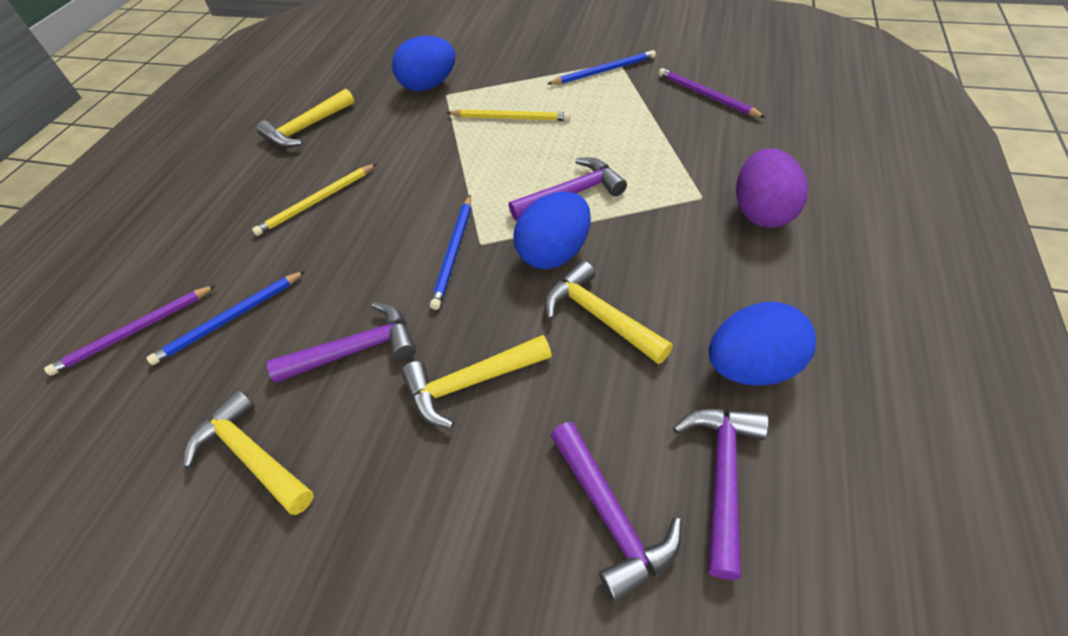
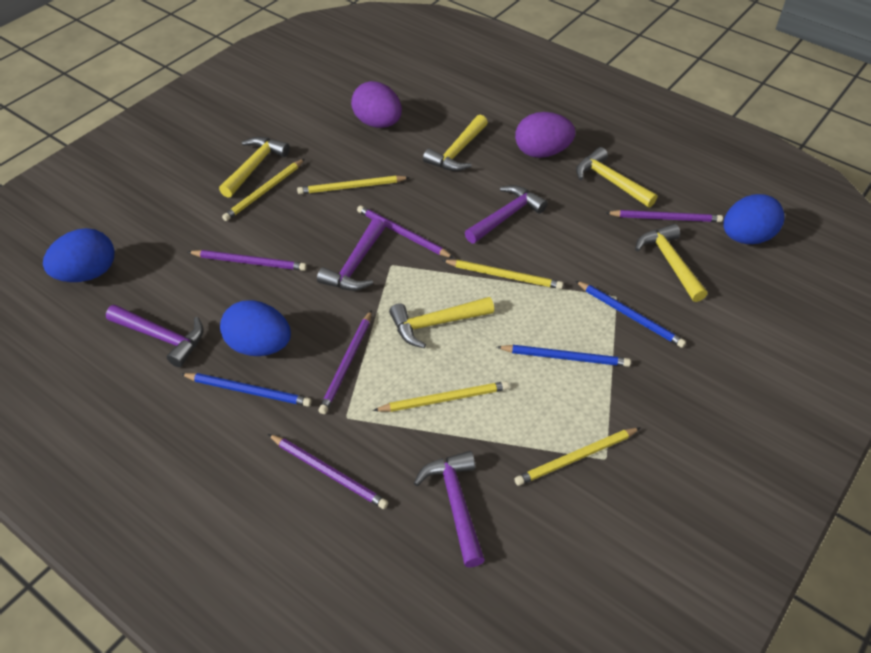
purple egg: 1 -> 2
purple pencil: 2 -> 5
yellow hammer: 4 -> 5
yellow pencil: 2 -> 5

